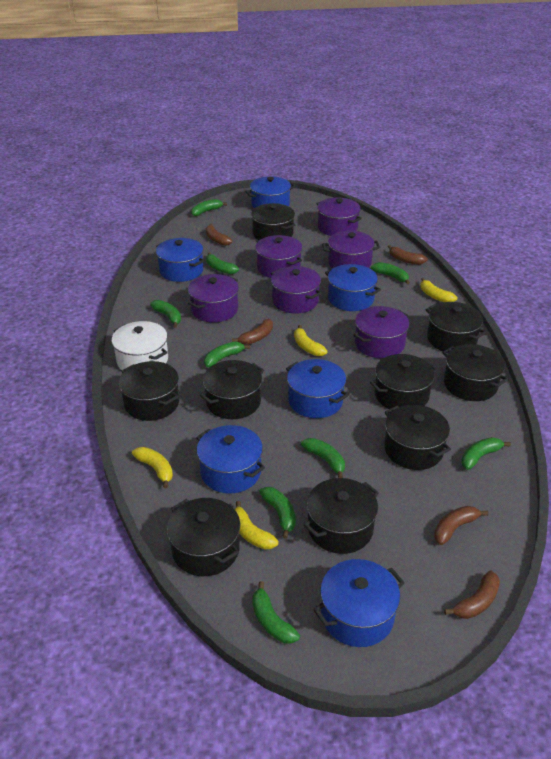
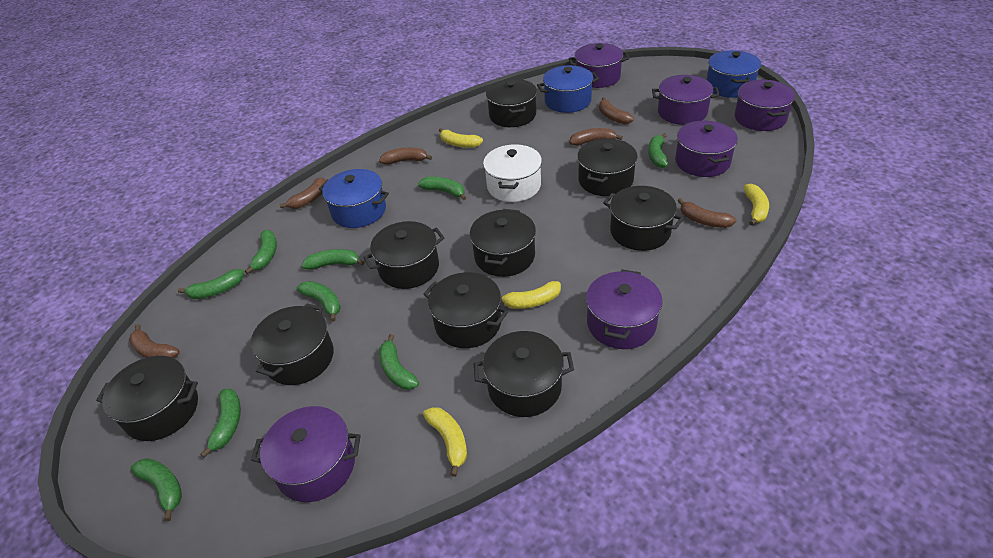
blue pot: 6 -> 3
brown banana: 5 -> 6

